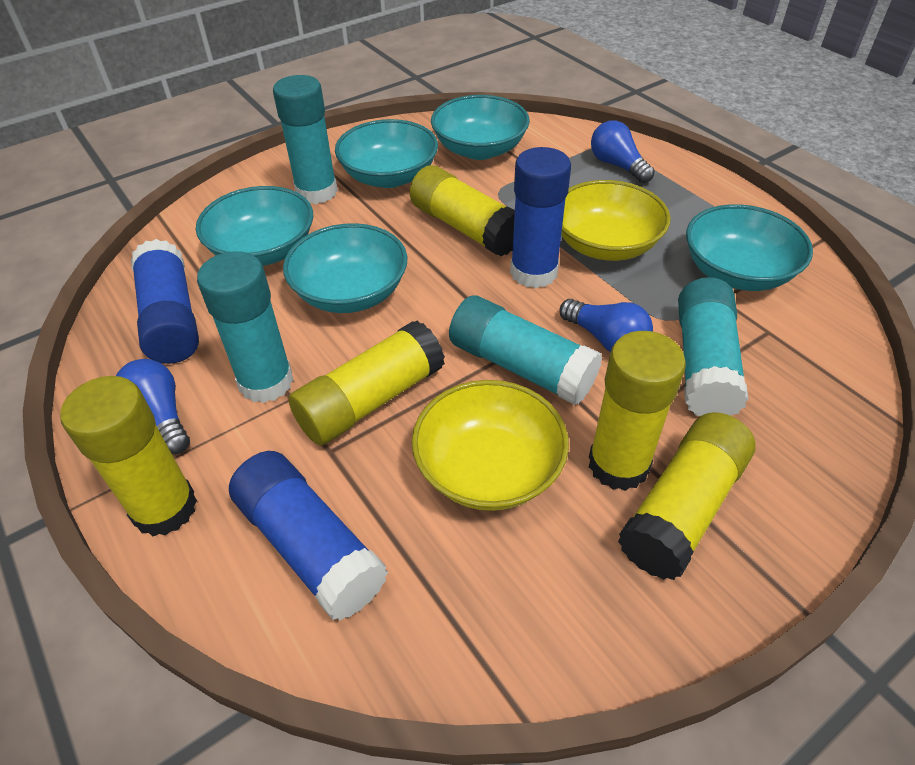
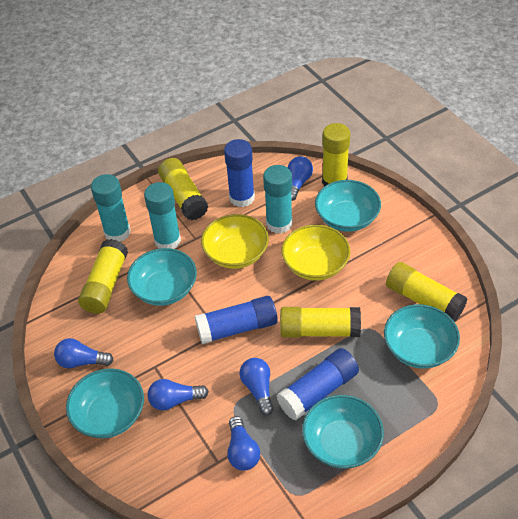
blue light bulb: 3 -> 5
turquoise glue stick: 4 -> 3

